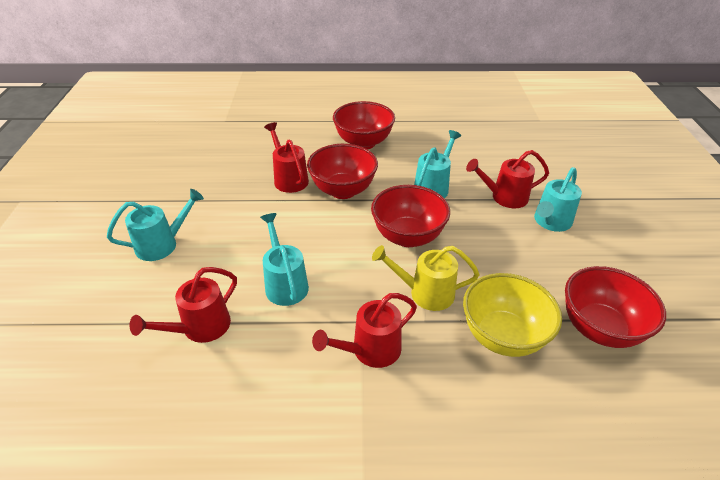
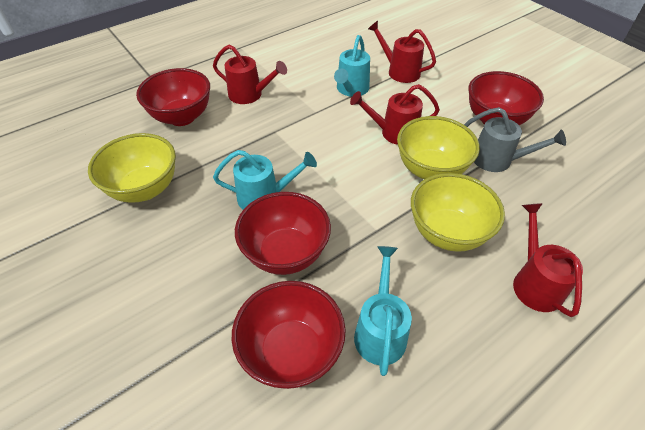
grey watering can: 0 -> 1
turquoise watering can: 4 -> 3
yellow bowl: 1 -> 3
yellow watering can: 1 -> 0

